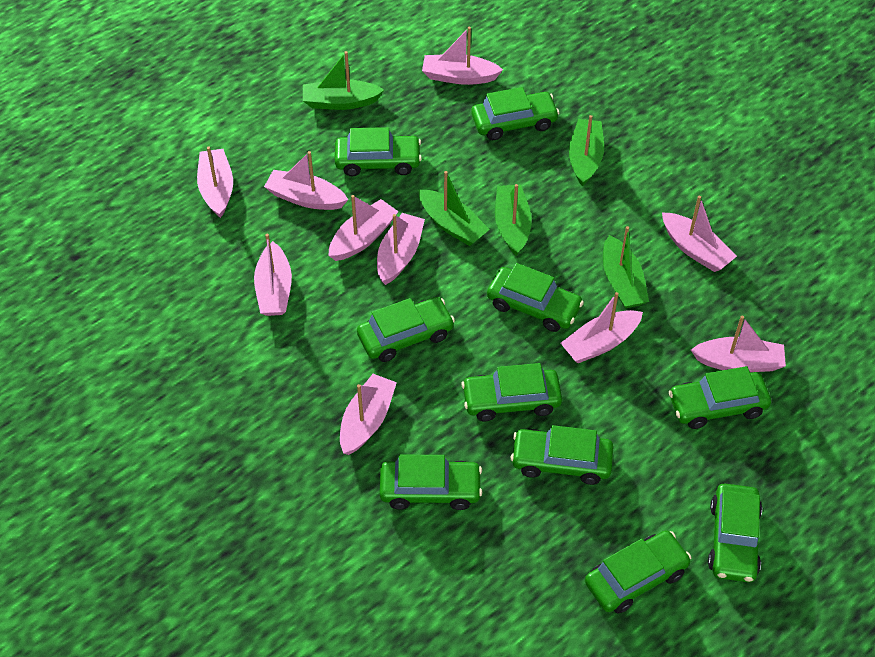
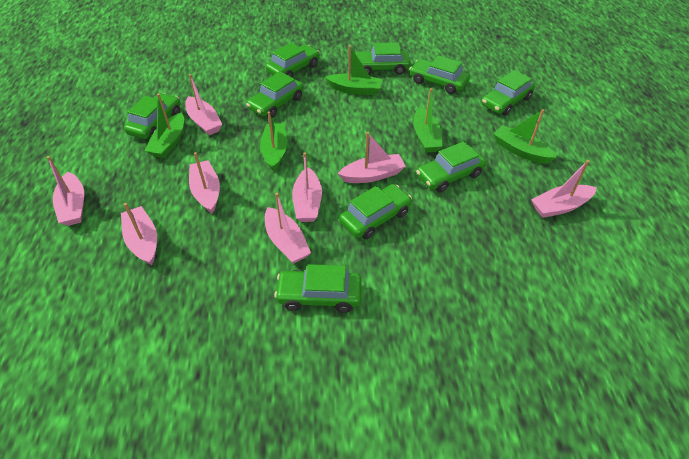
green car: 10 -> 9
pink boat: 10 -> 8

